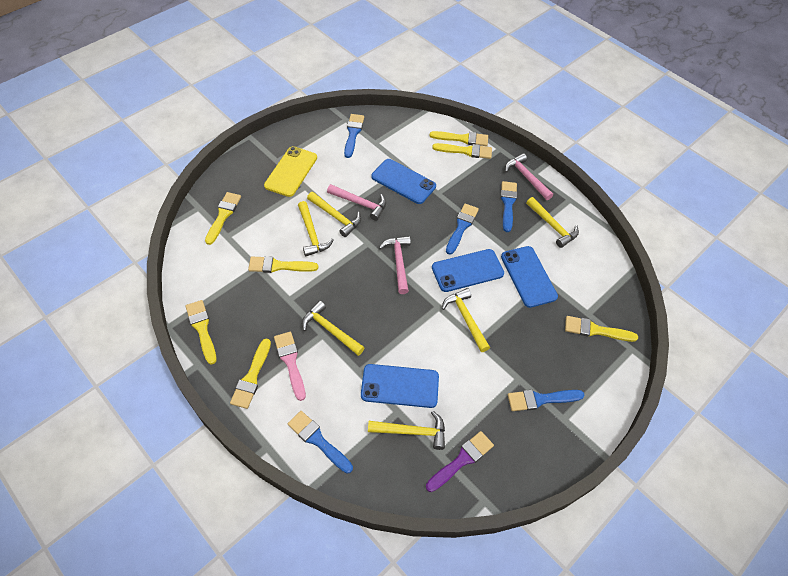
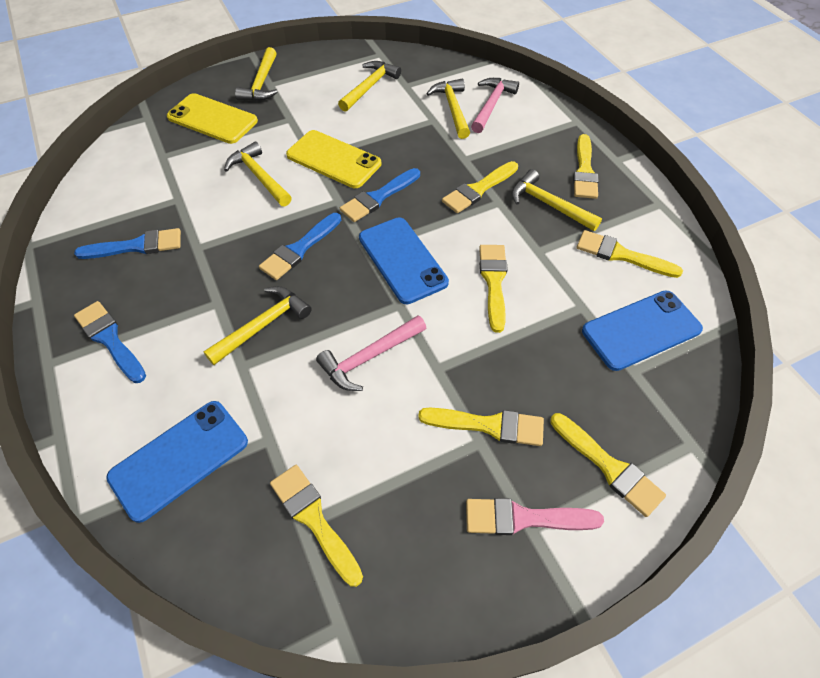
blue brush: 5 -> 4
blue phone: 4 -> 3
pink hammer: 3 -> 2
purple brush: 1 -> 0
yellow phone: 1 -> 2

